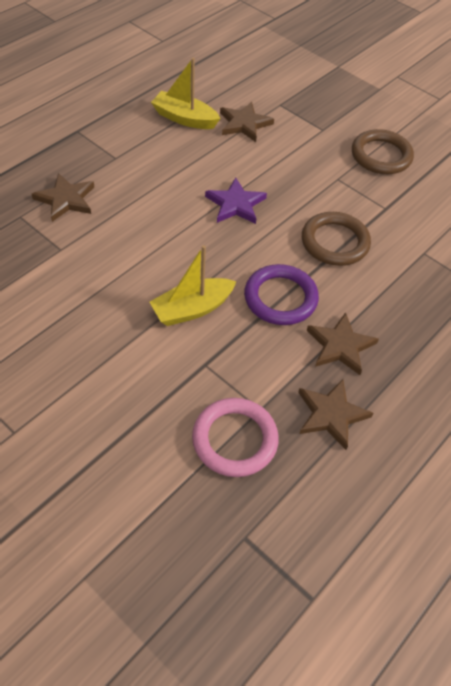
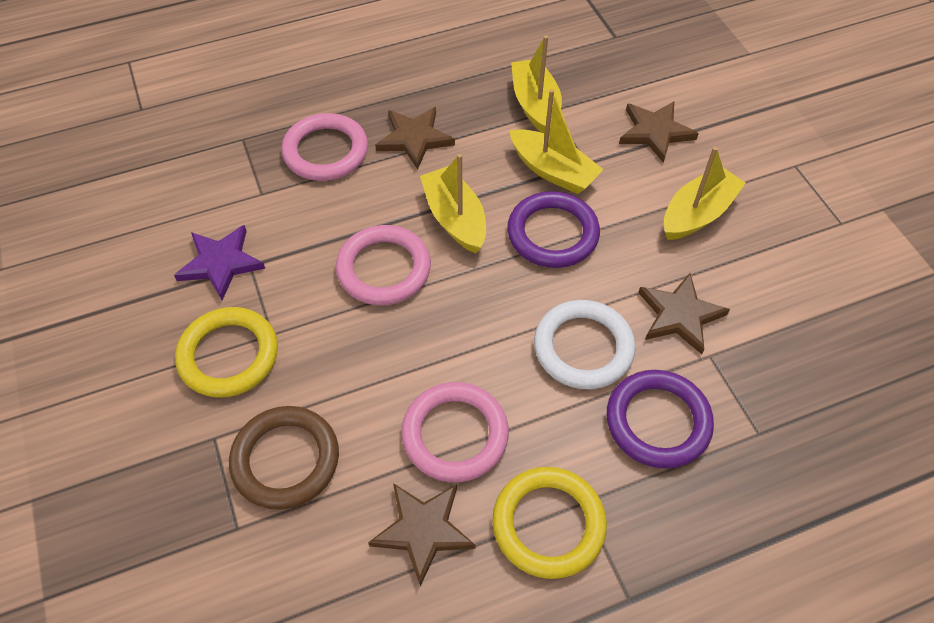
brown ring: 2 -> 1
pink ring: 1 -> 3
purple ring: 1 -> 2
white ring: 0 -> 1
yellow boat: 2 -> 4
yellow ring: 0 -> 2

